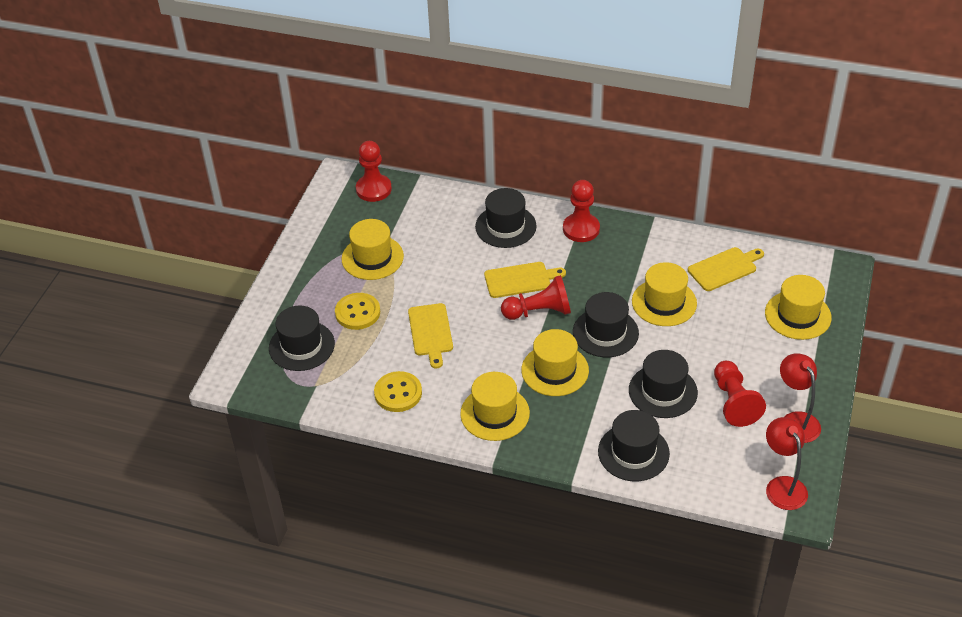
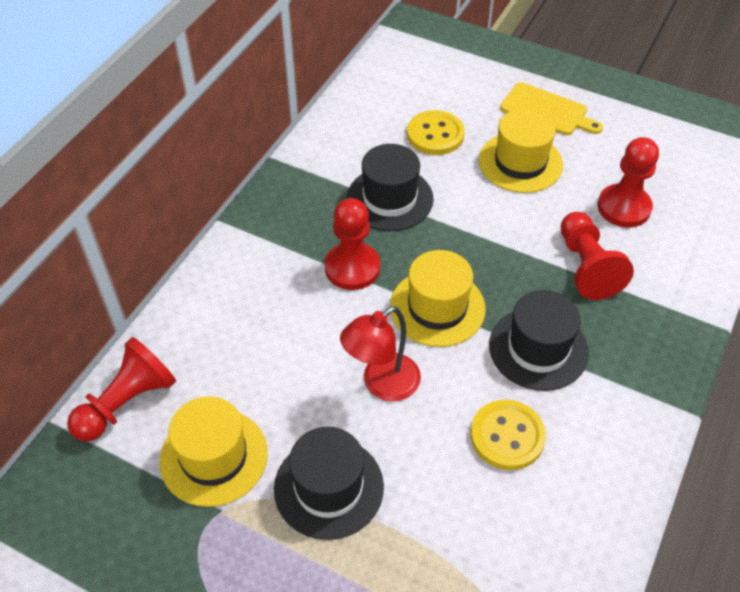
black hat: 5 -> 3
red lamp: 2 -> 1
yellow cutting board: 3 -> 1
yellow hat: 5 -> 3

